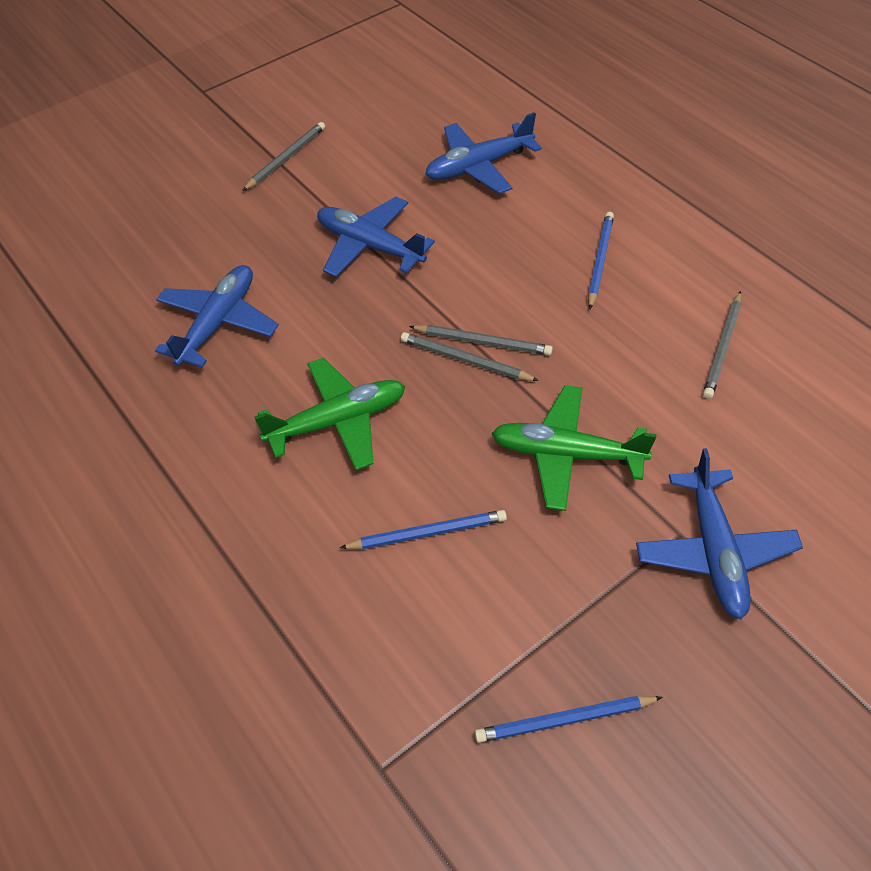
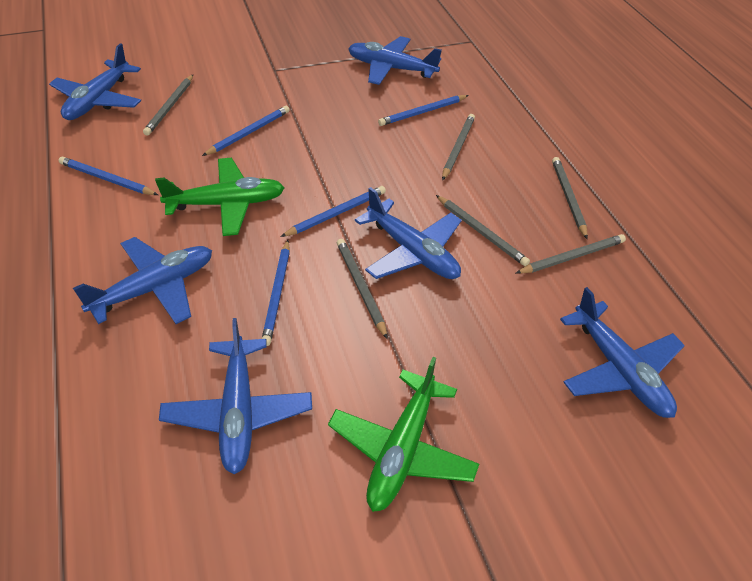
blue pencil: 3 -> 5
blue plane: 4 -> 6
grey pencil: 4 -> 6

